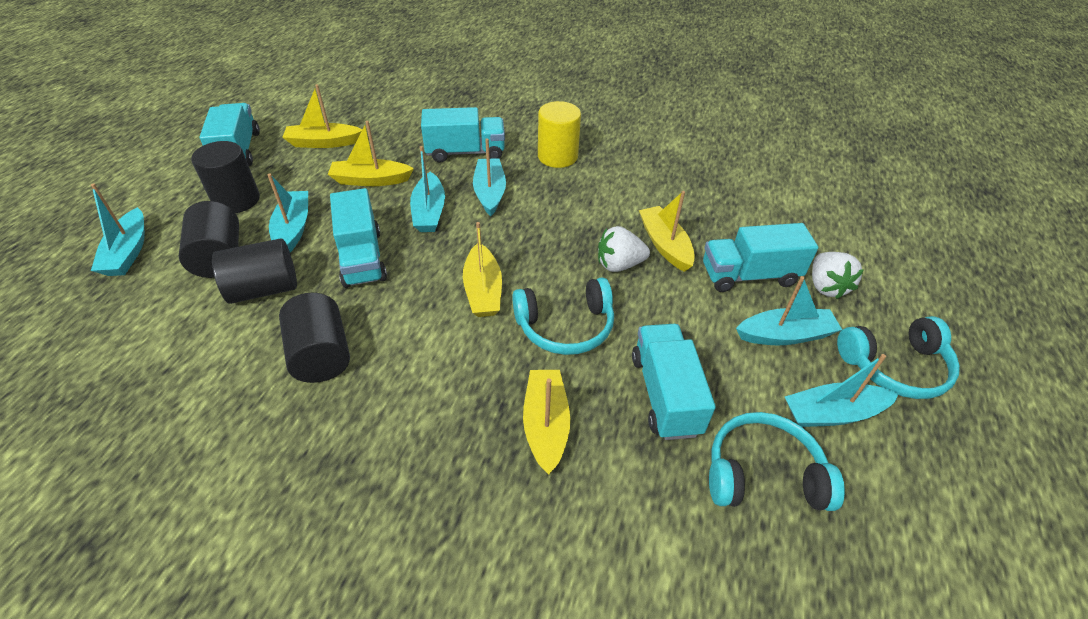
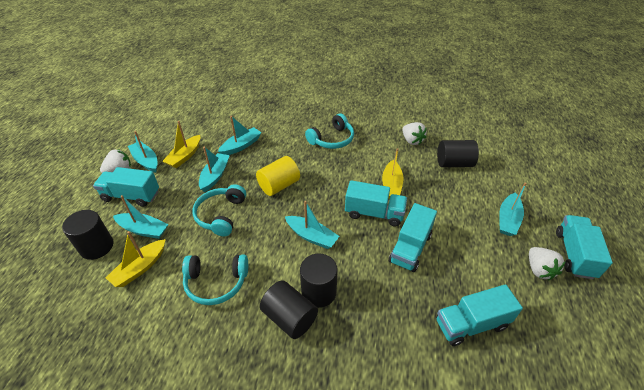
white strawberry: 2 -> 3
yellow boat: 5 -> 3

